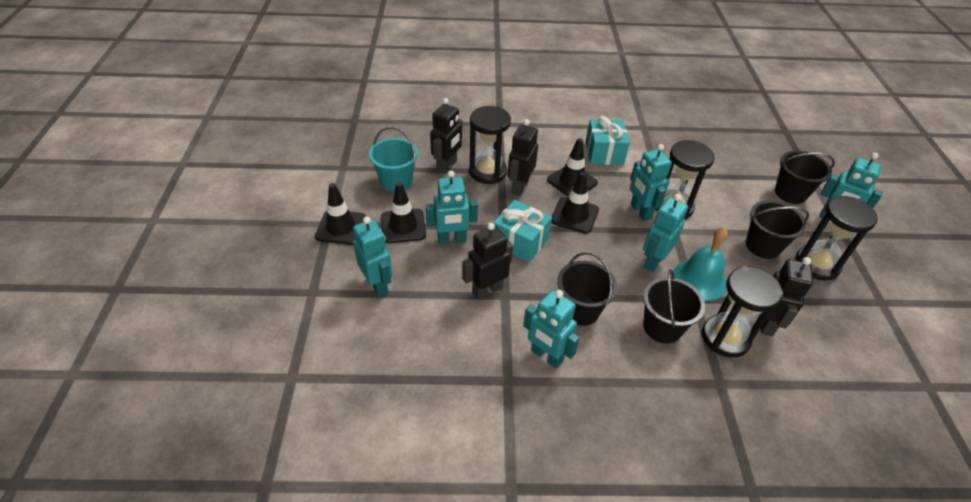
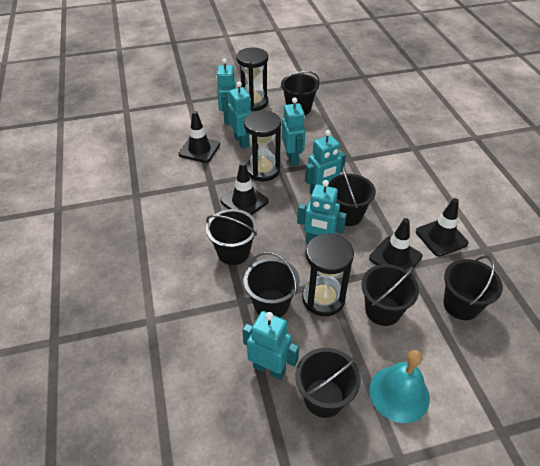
black bucket: 4 -> 7
black hourglass: 4 -> 3
black robot: 4 -> 0
turquoise bucket: 1 -> 0
turquoise gift: 2 -> 0

